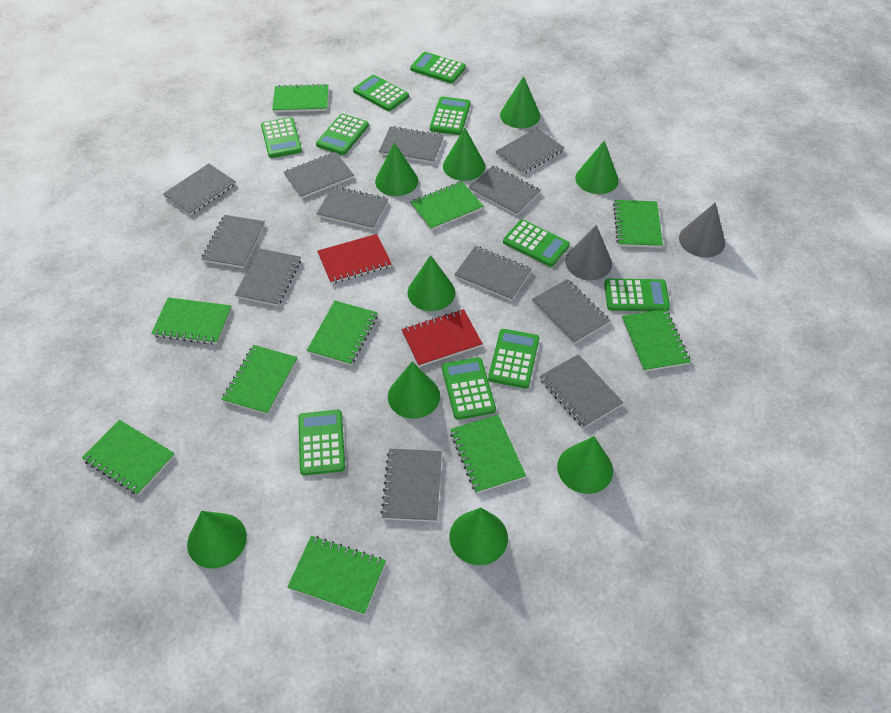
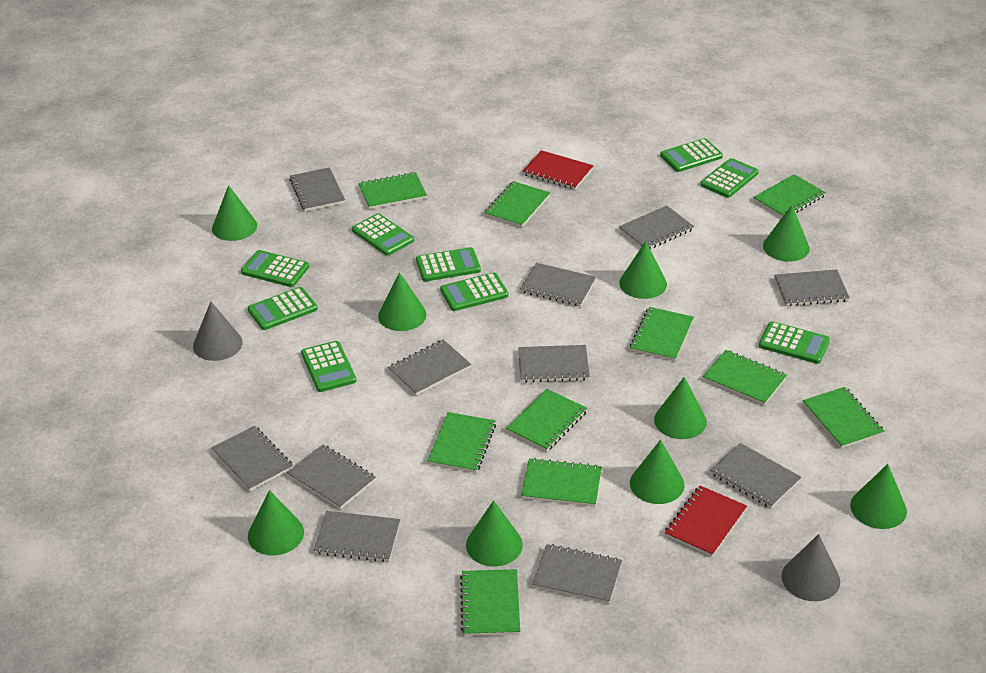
green calculator: 10 -> 9
grey notebook: 12 -> 11

